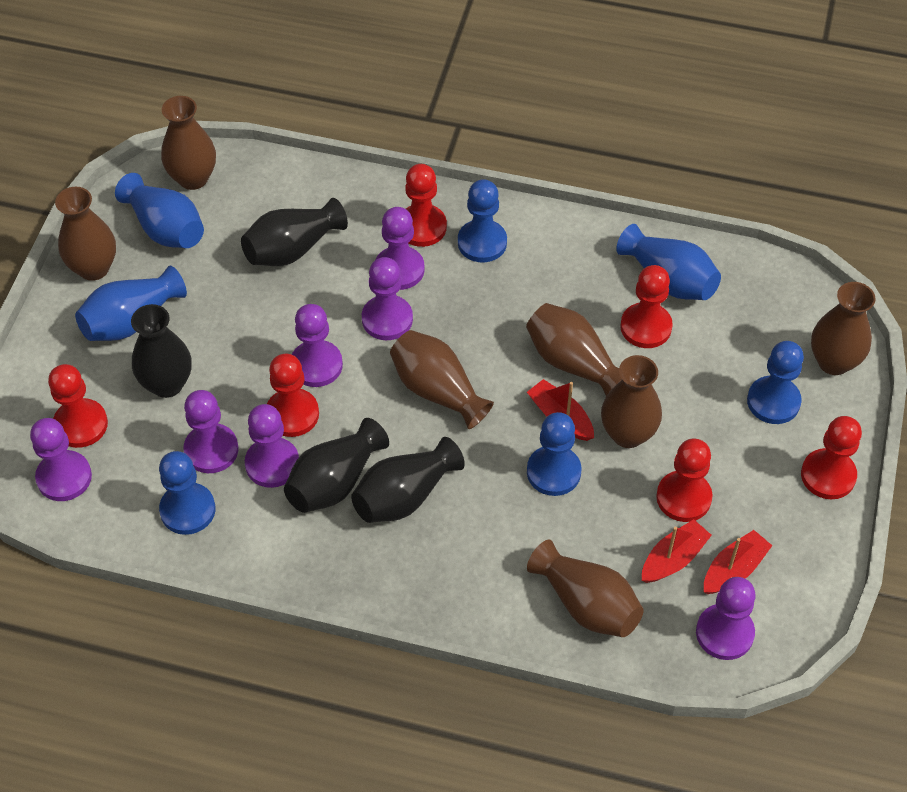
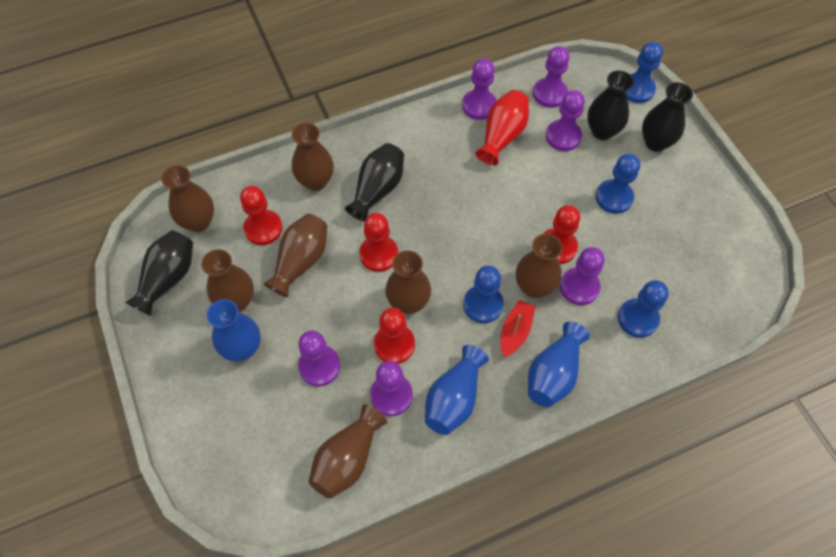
purple pawn: 7 -> 6
red boat: 3 -> 1
red pawn: 6 -> 4
red vase: 0 -> 1

